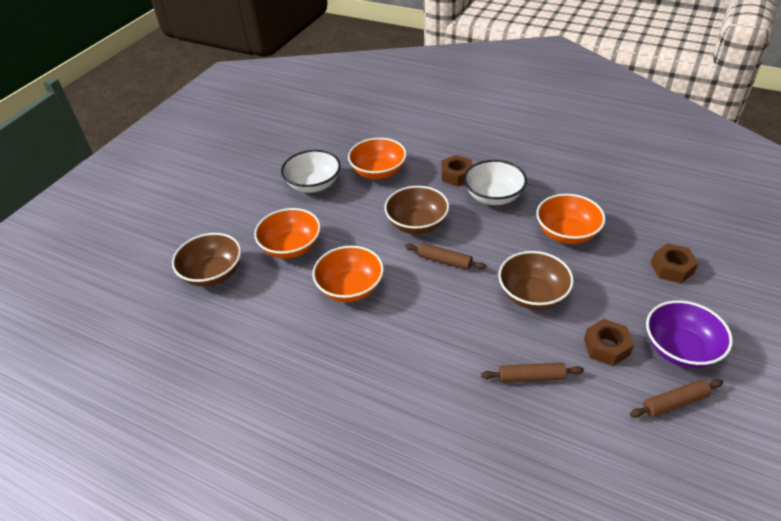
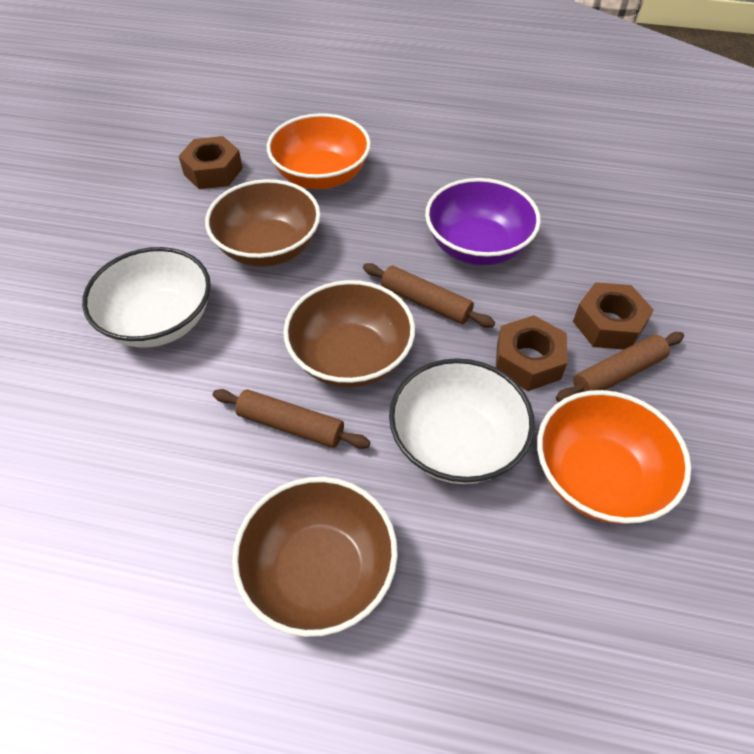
orange bowl: 4 -> 2

